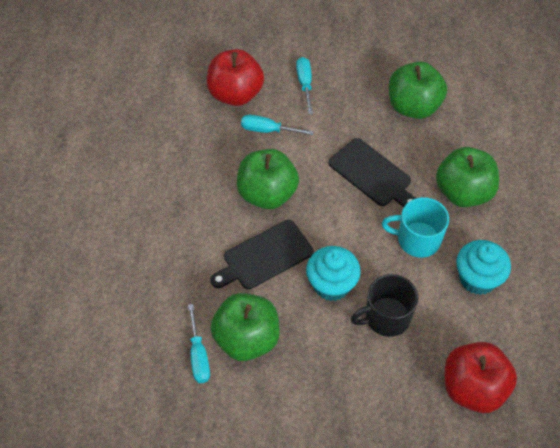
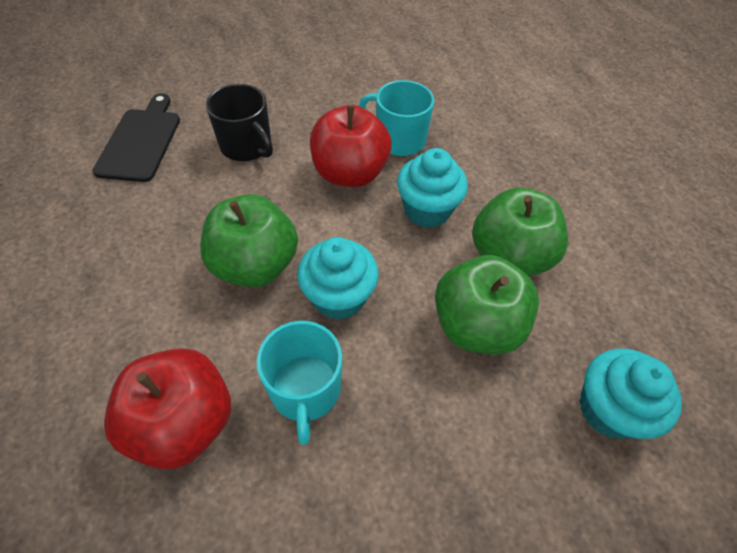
black cutting board: 2 -> 1
green apple: 4 -> 3
turquoise cupcake: 2 -> 3
turquoise mug: 1 -> 2
turquoise screwdriver: 3 -> 0

